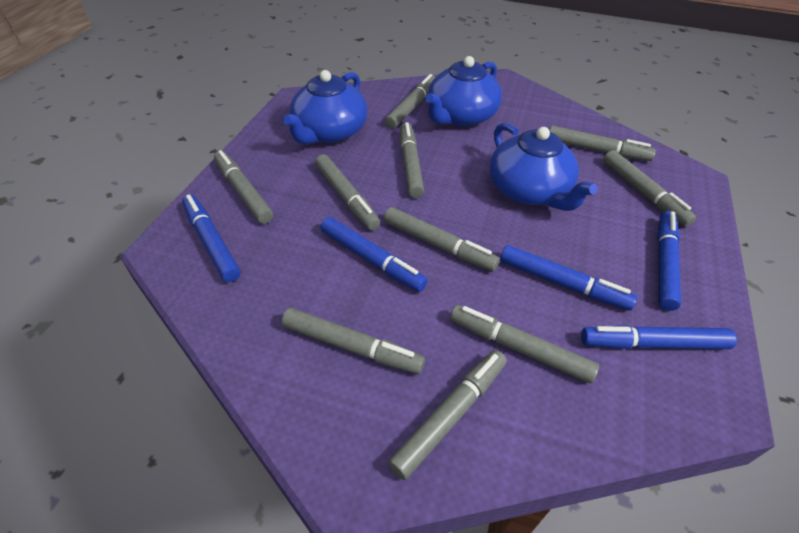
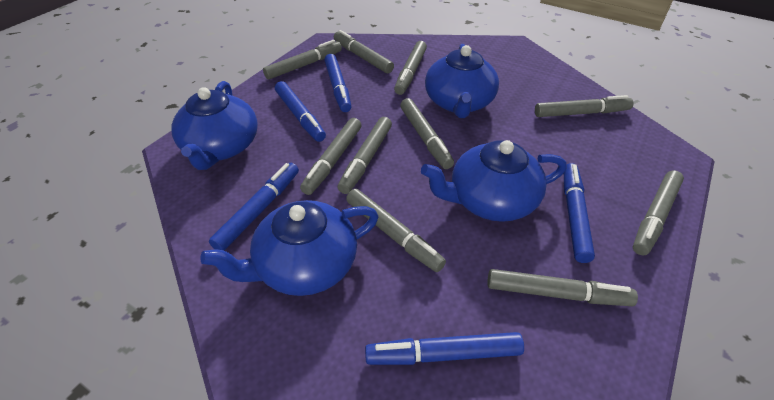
blue teapot: 3 -> 4

